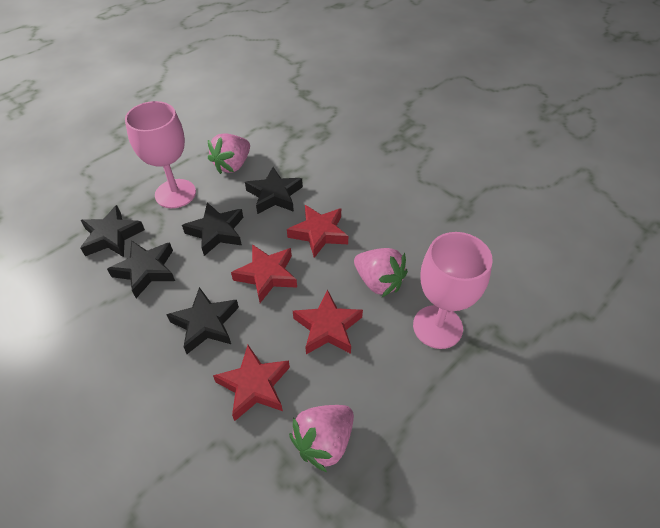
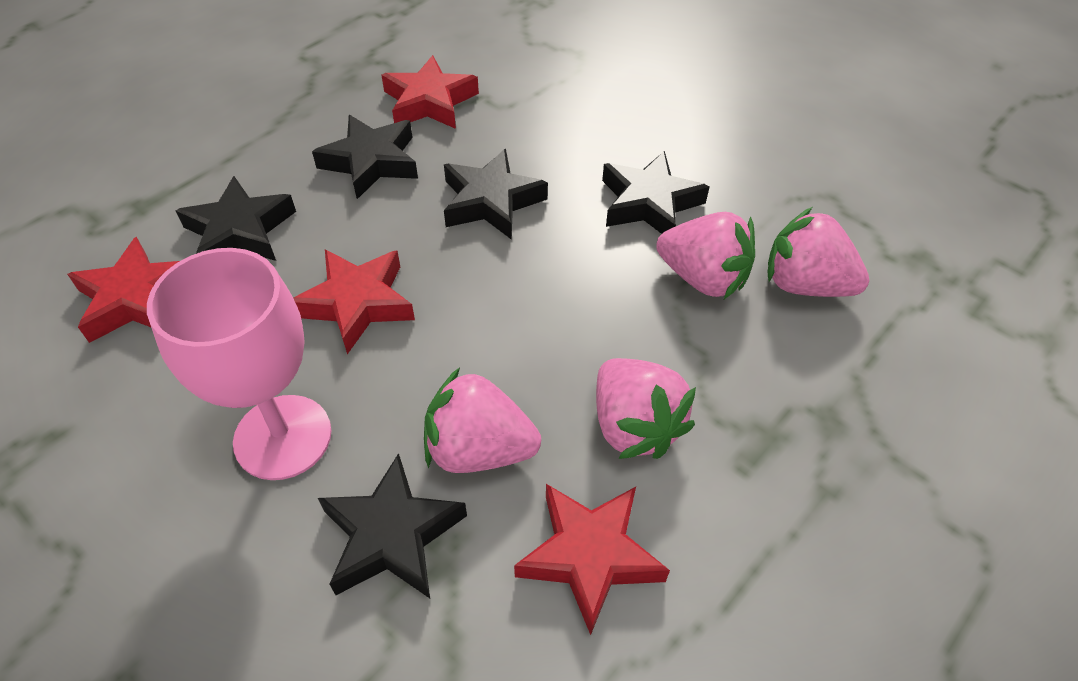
pink goblet: 2 -> 1
pink strawberry: 3 -> 4

